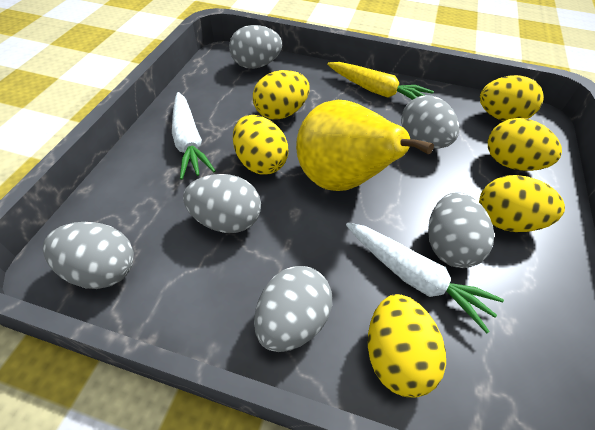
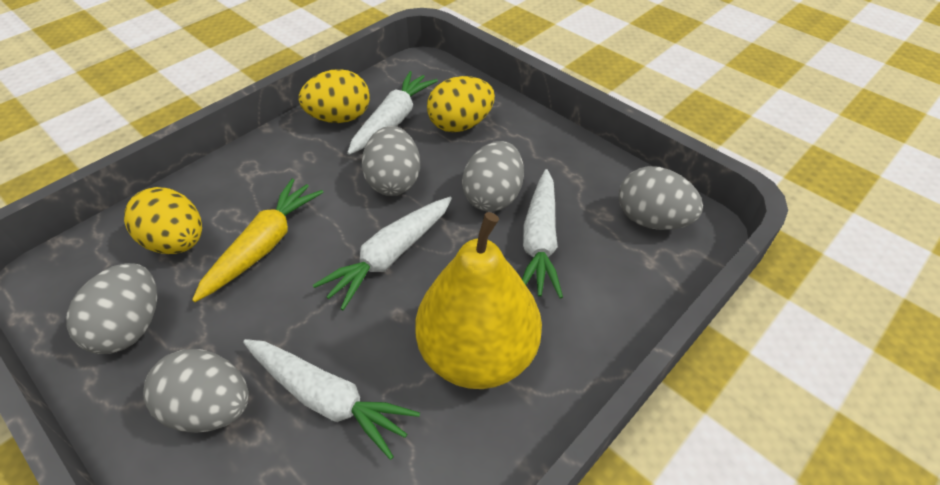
grey egg: 6 -> 5
white carrot: 2 -> 4
yellow egg: 6 -> 3

